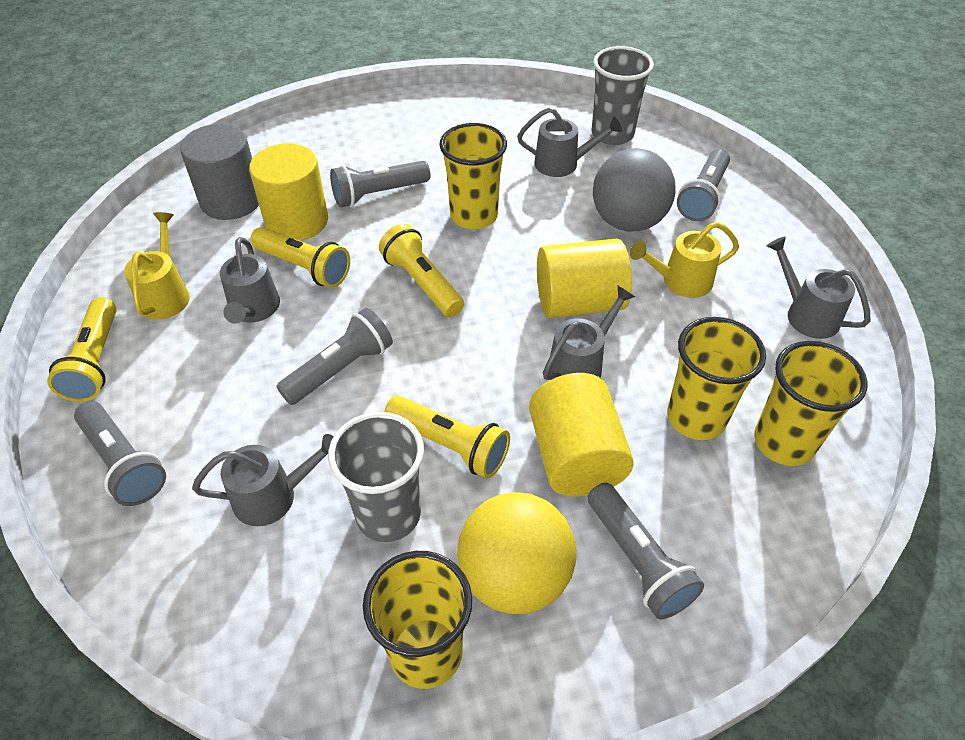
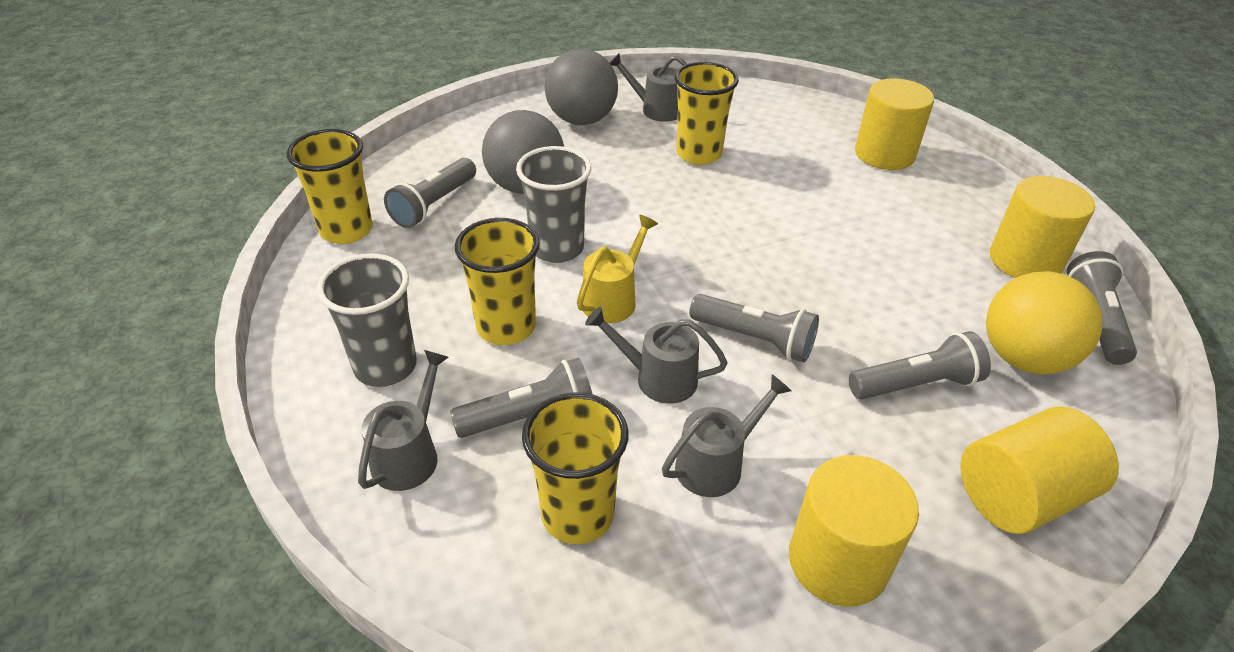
grey ball: 1 -> 2
grey cylinder: 1 -> 0
grey watering can: 5 -> 4
yellow cylinder: 3 -> 4
yellow flashlight: 4 -> 0
yellow watering can: 2 -> 1

